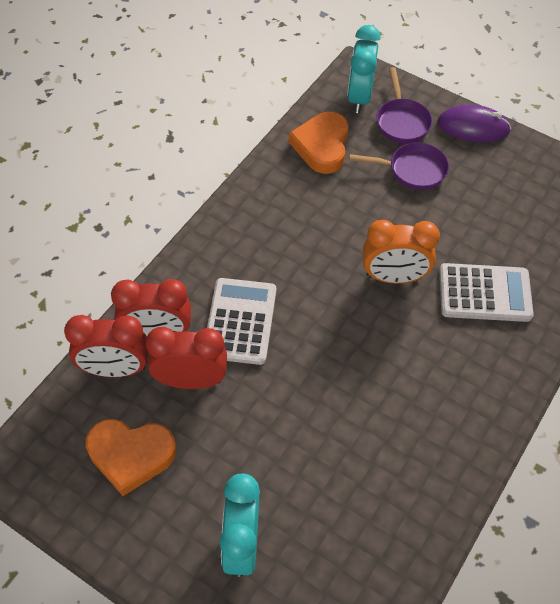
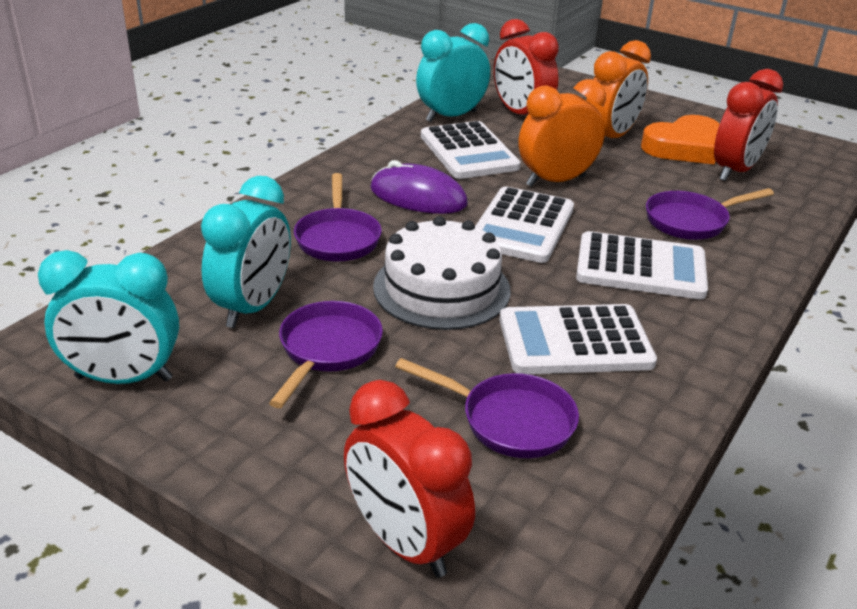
orange clock: 1 -> 2
orange heart: 2 -> 1
purple pan: 2 -> 4
turquoise clock: 2 -> 3
white cake: 0 -> 1
white calculator: 2 -> 4

